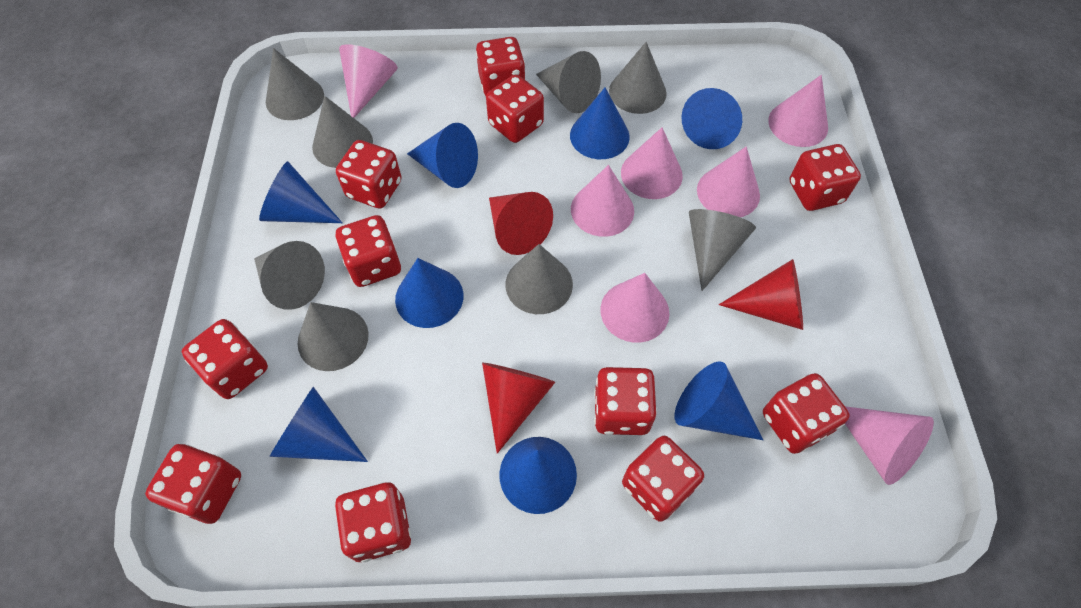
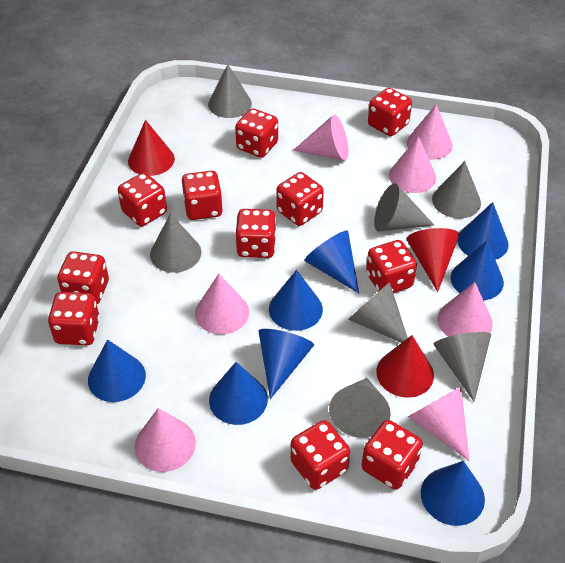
grey cone: 8 -> 7

